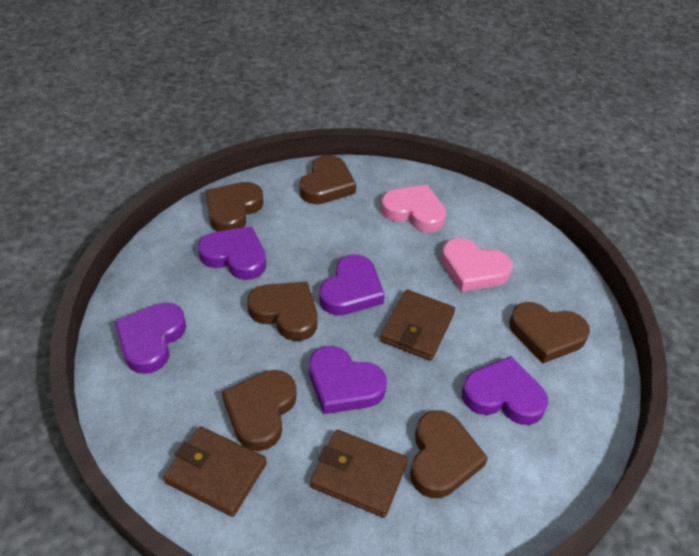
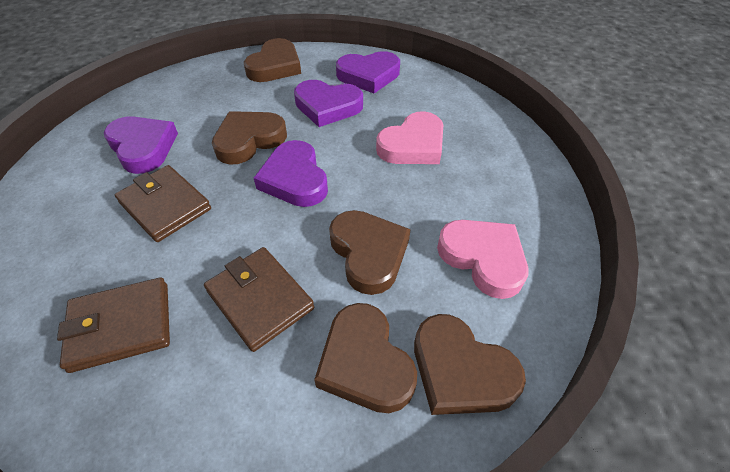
brown heart: 6 -> 5
purple heart: 5 -> 4

